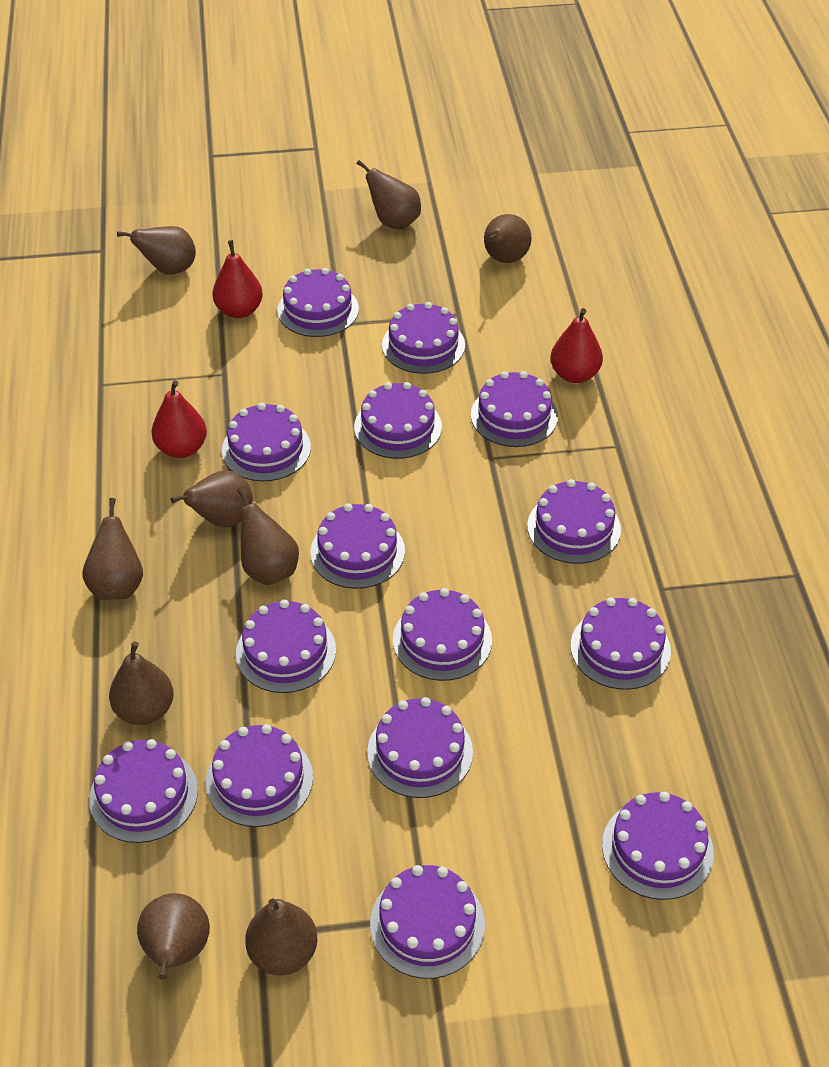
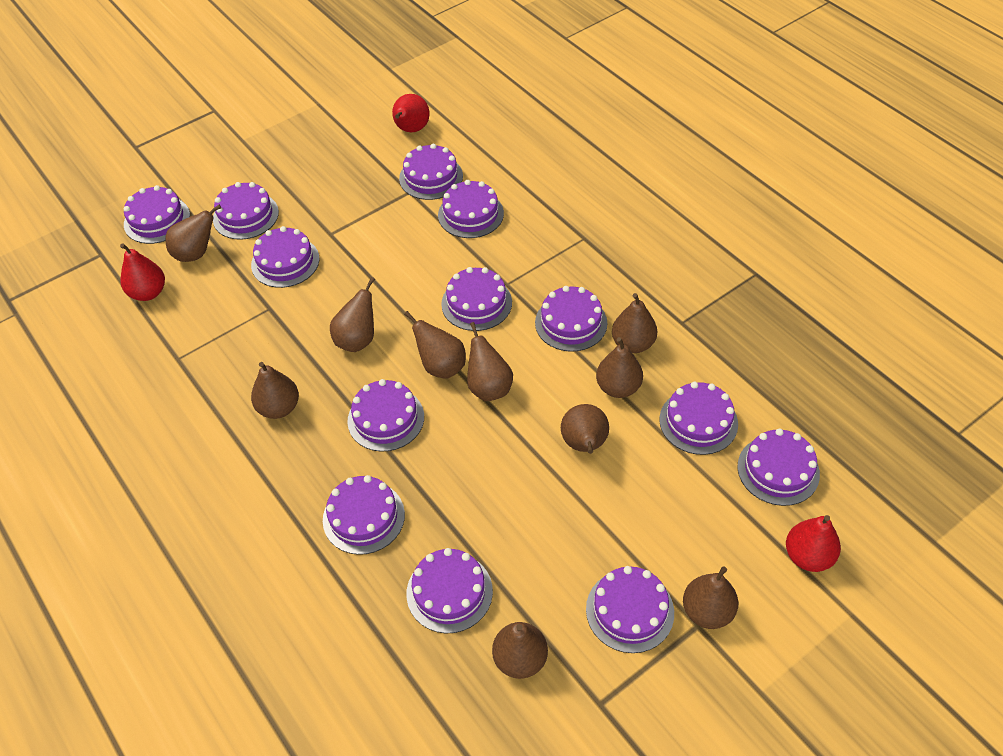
brown pear: 9 -> 10
purple cake: 15 -> 13

